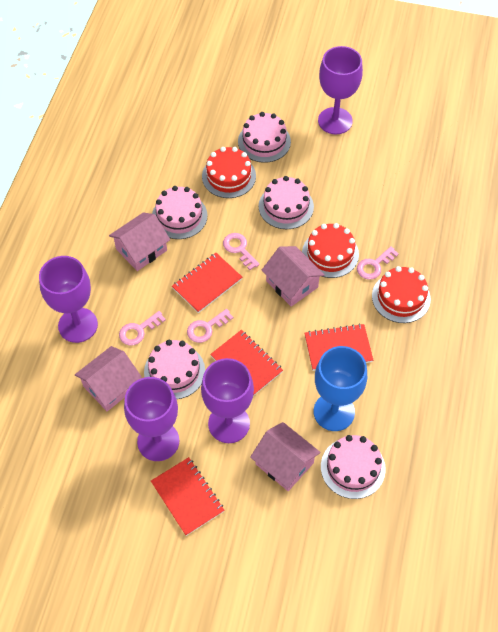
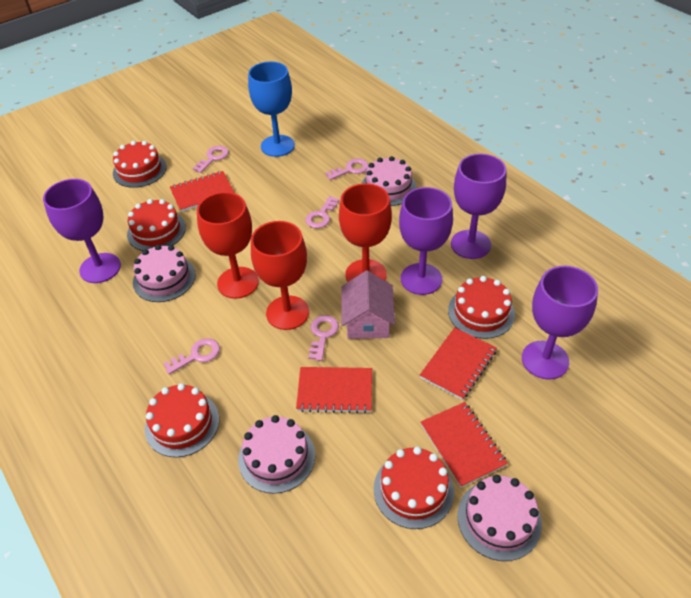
pink cake: 5 -> 4
pink house: 4 -> 1
pink key: 4 -> 5
red cake: 3 -> 5
red goblet: 0 -> 3

